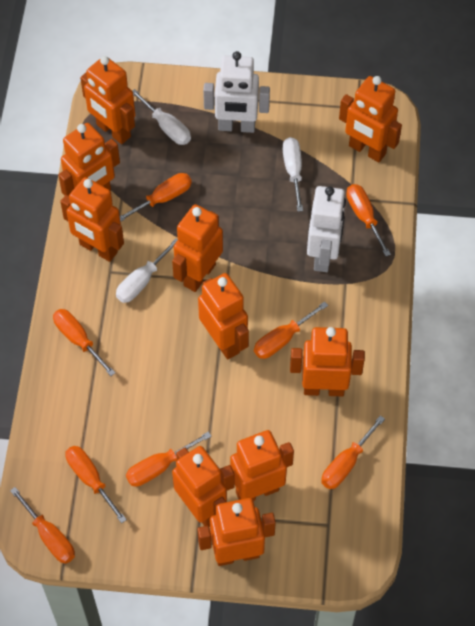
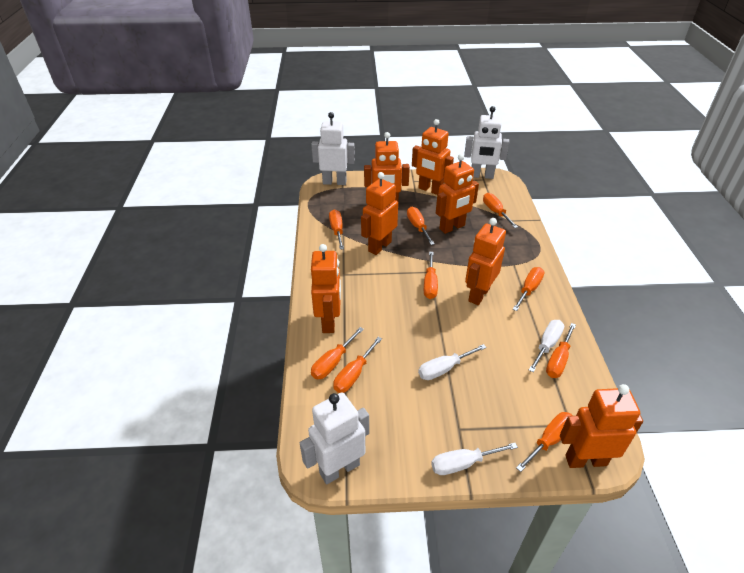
orange robot: 10 -> 7
orange screwdriver: 8 -> 9
white robot: 2 -> 3

